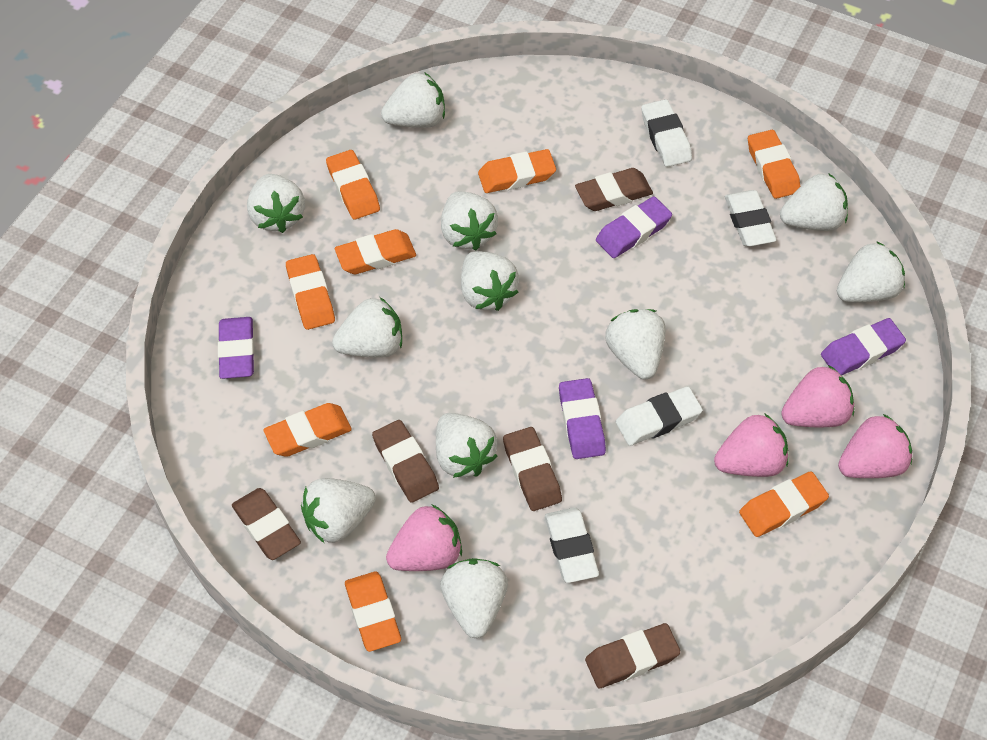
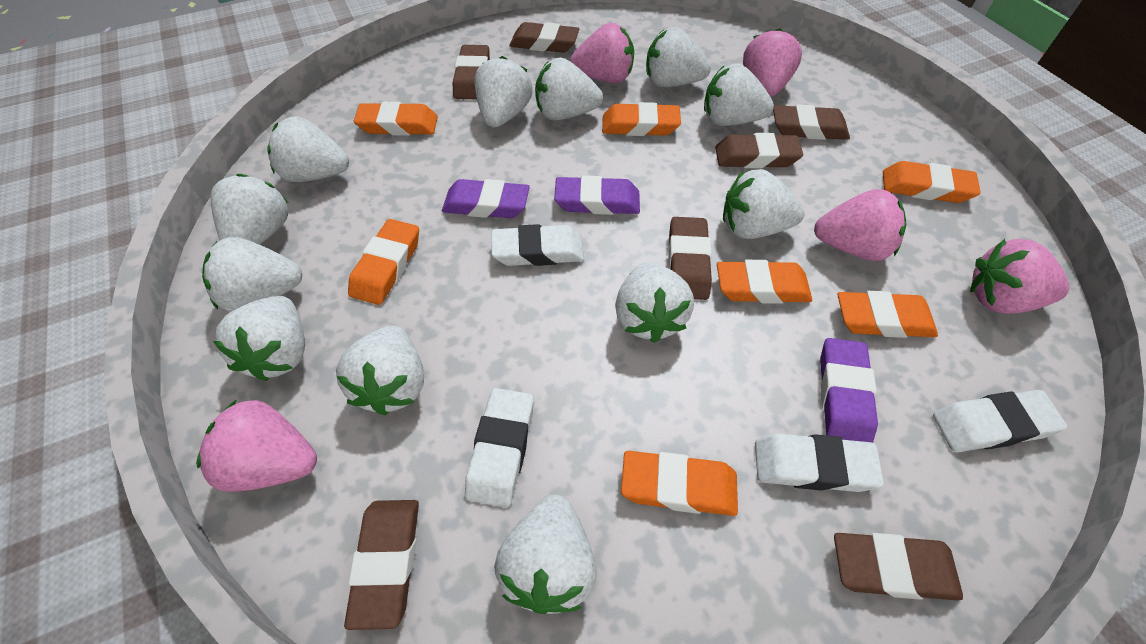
brown eraser: 5 -> 7
orange eraser: 8 -> 7
pink strawberry: 4 -> 5
purple eraser: 4 -> 3
white strawberry: 11 -> 12

